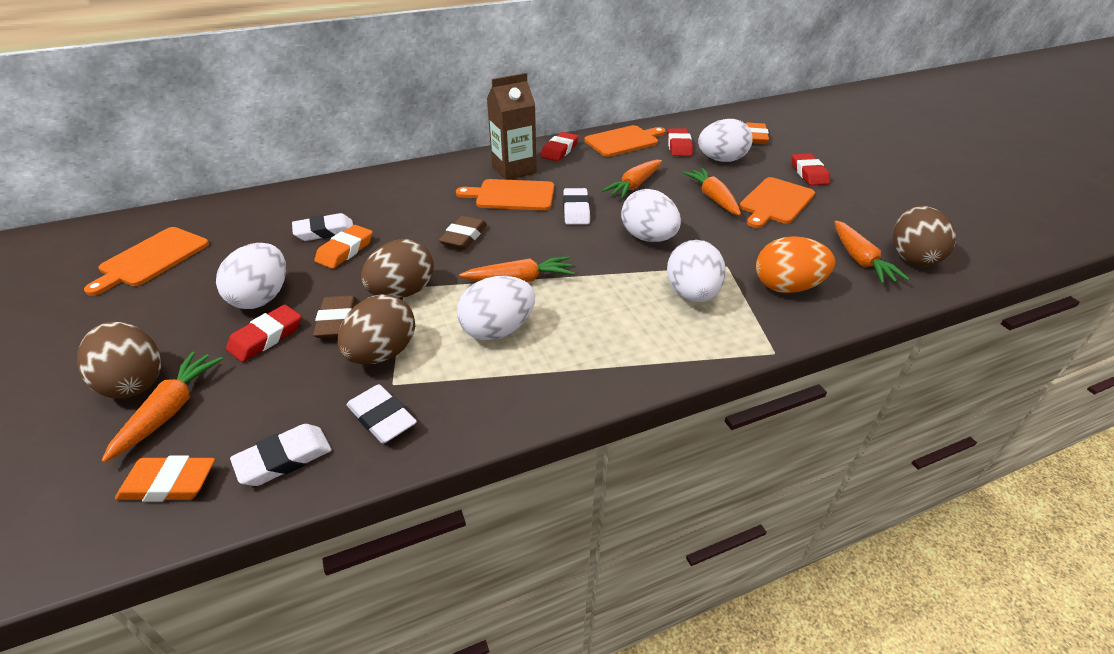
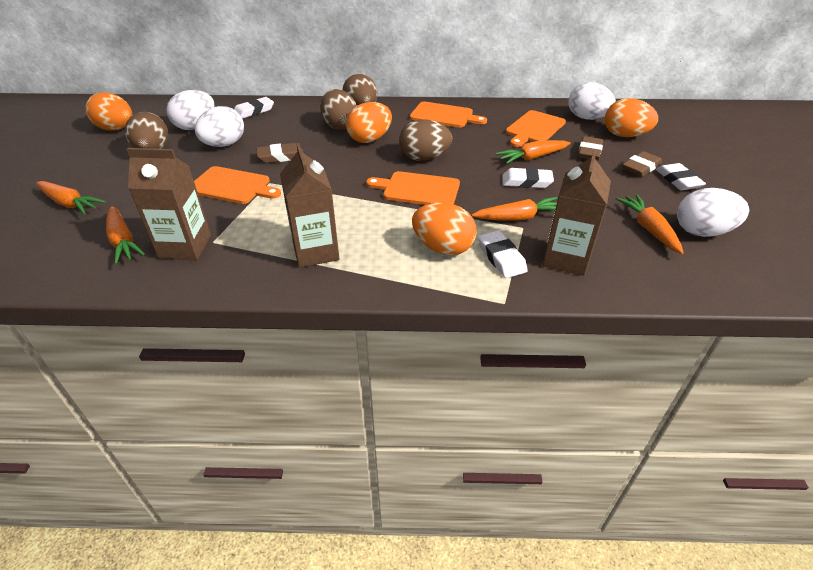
brown carton: 1 -> 3
brown eraser: 2 -> 3
orange egg: 1 -> 4
orange eraser: 3 -> 0
red eraser: 4 -> 0
white egg: 5 -> 4

